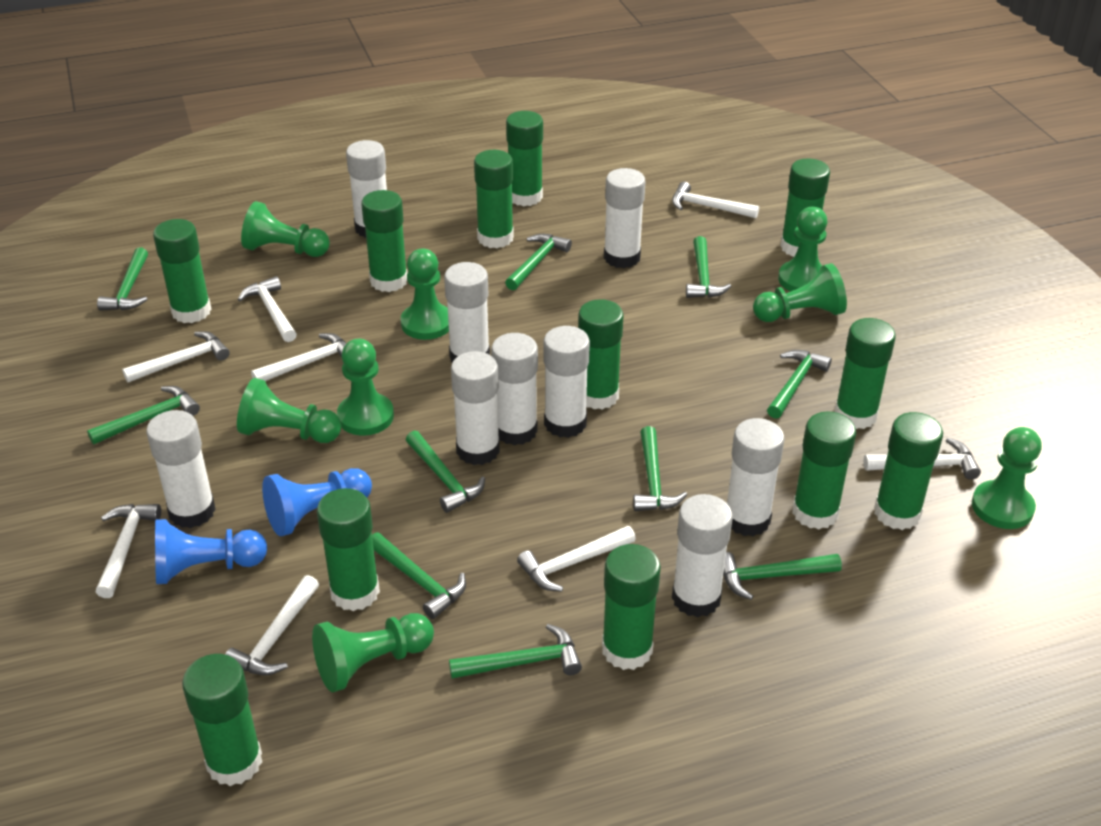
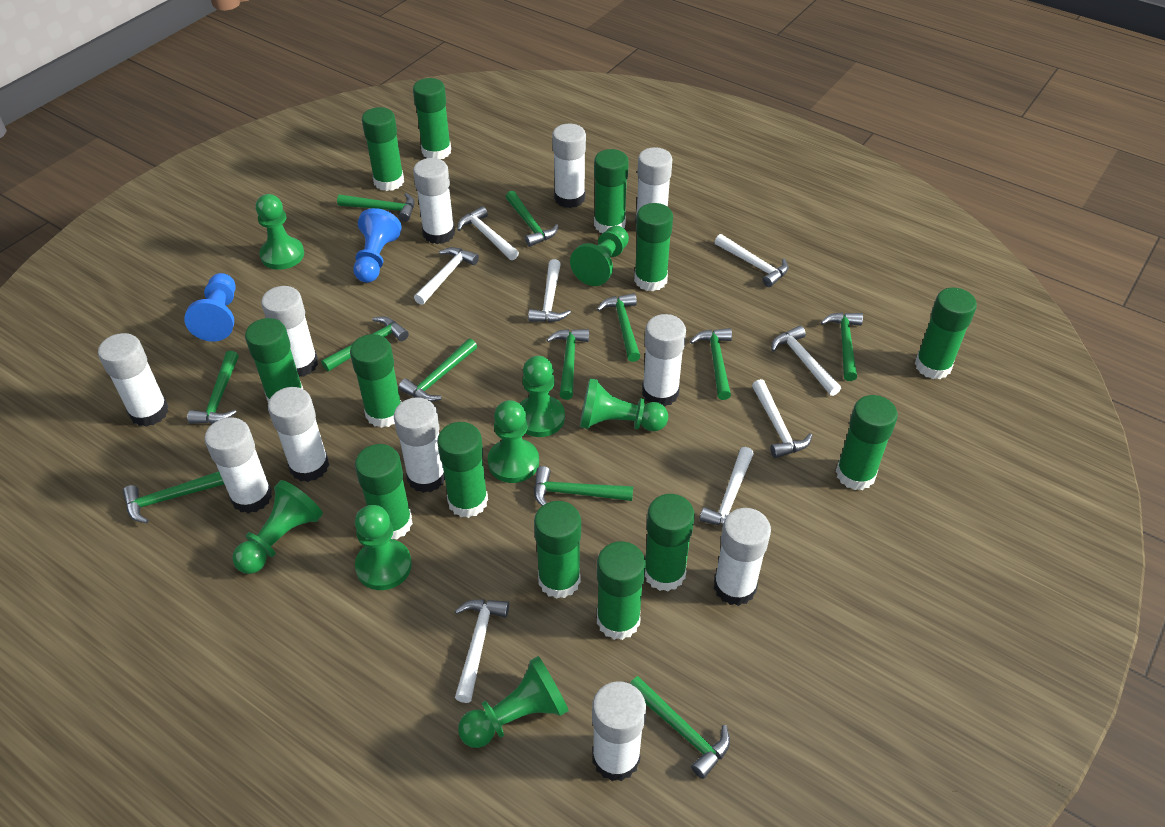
green glue stick: 12 -> 13
green hammer: 10 -> 12
white glue stick: 9 -> 11

